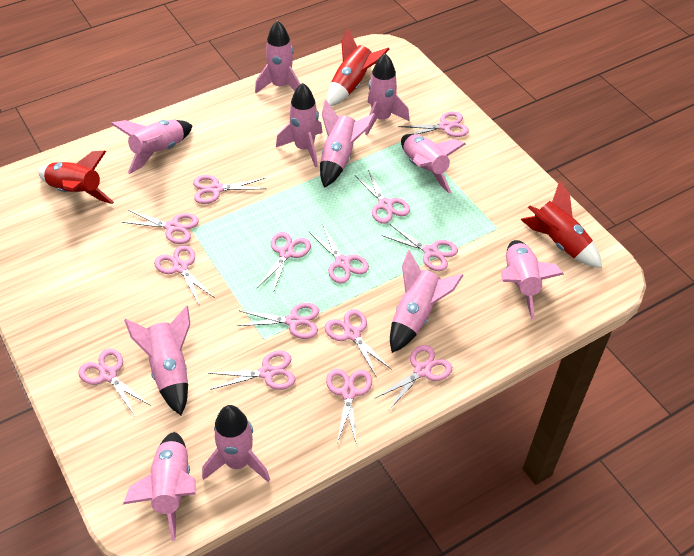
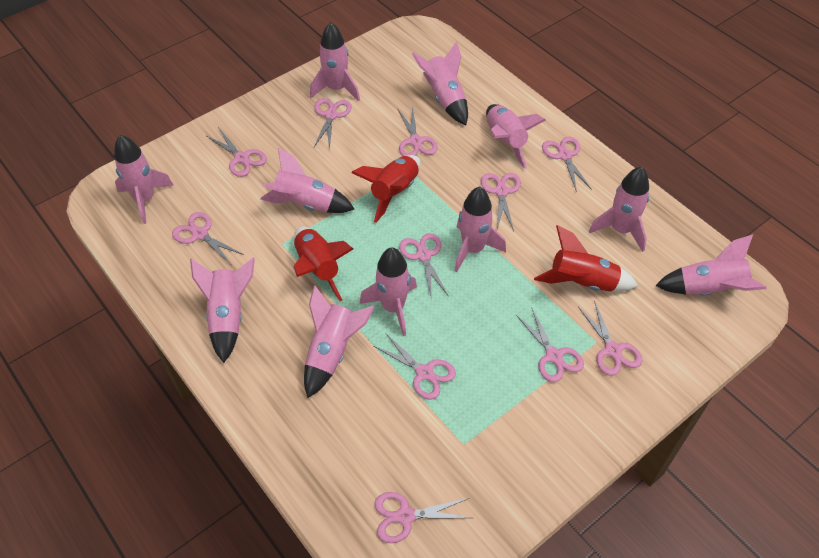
pink scissors: 14 -> 11

